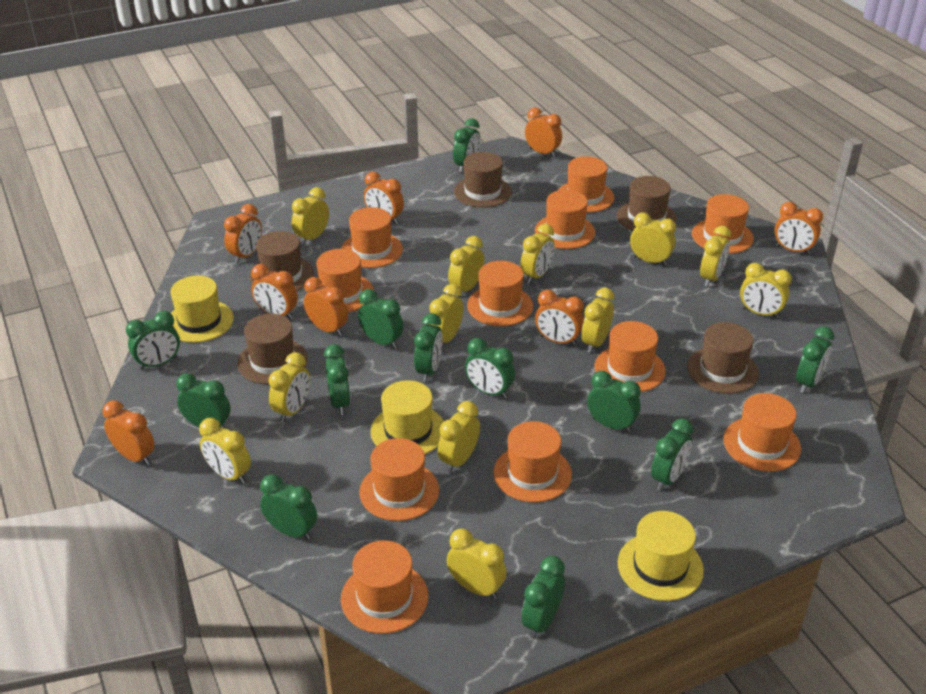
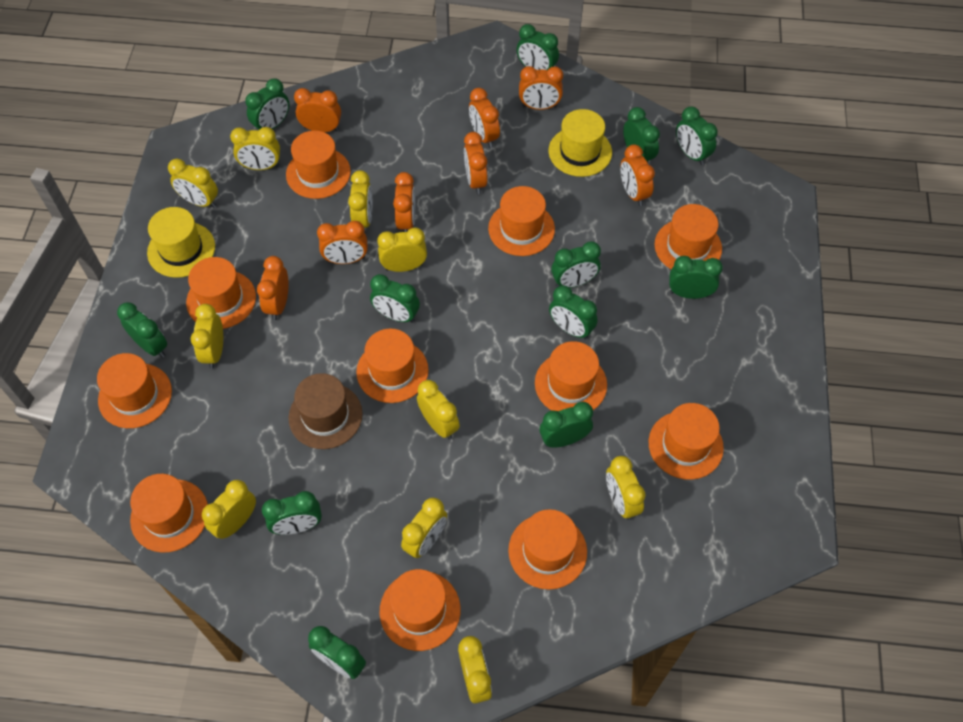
brown hat: 5 -> 1
yellow clock: 12 -> 10
yellow hat: 3 -> 2

